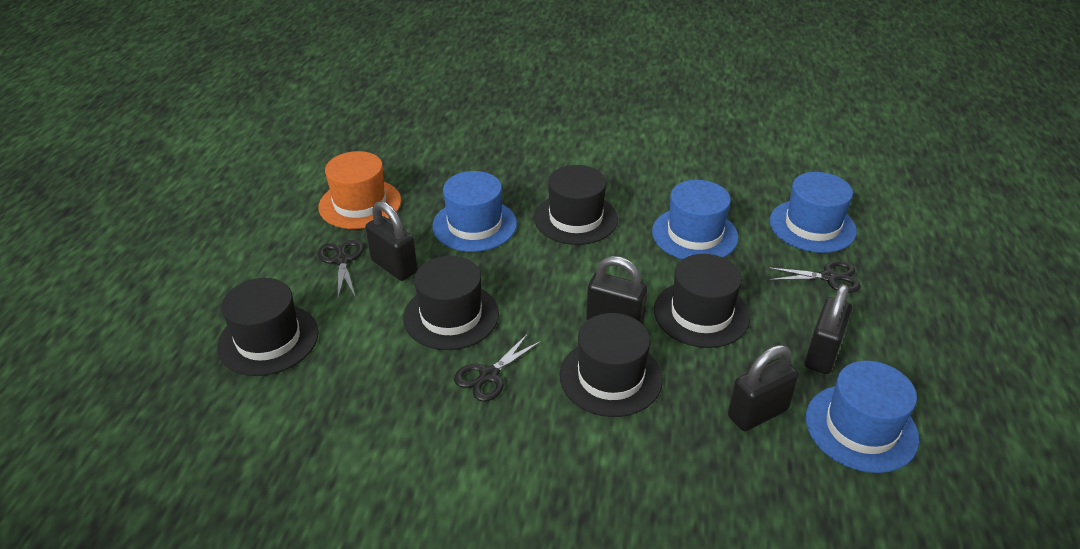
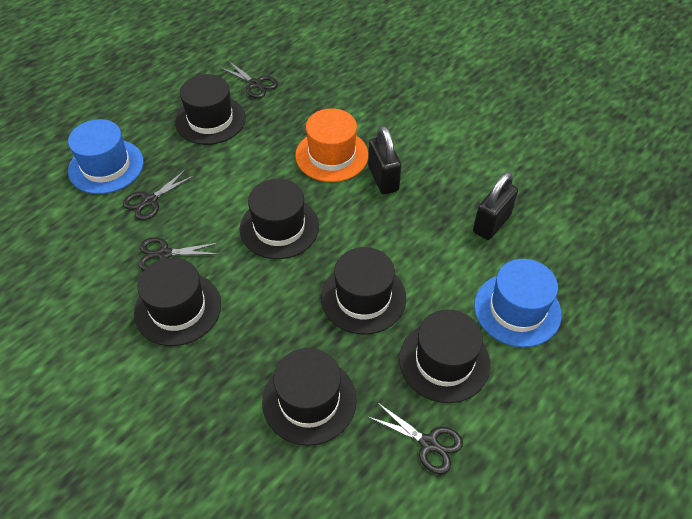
black hat: 5 -> 6
black padlock: 4 -> 2
black scissors: 3 -> 4
blue hat: 4 -> 2

